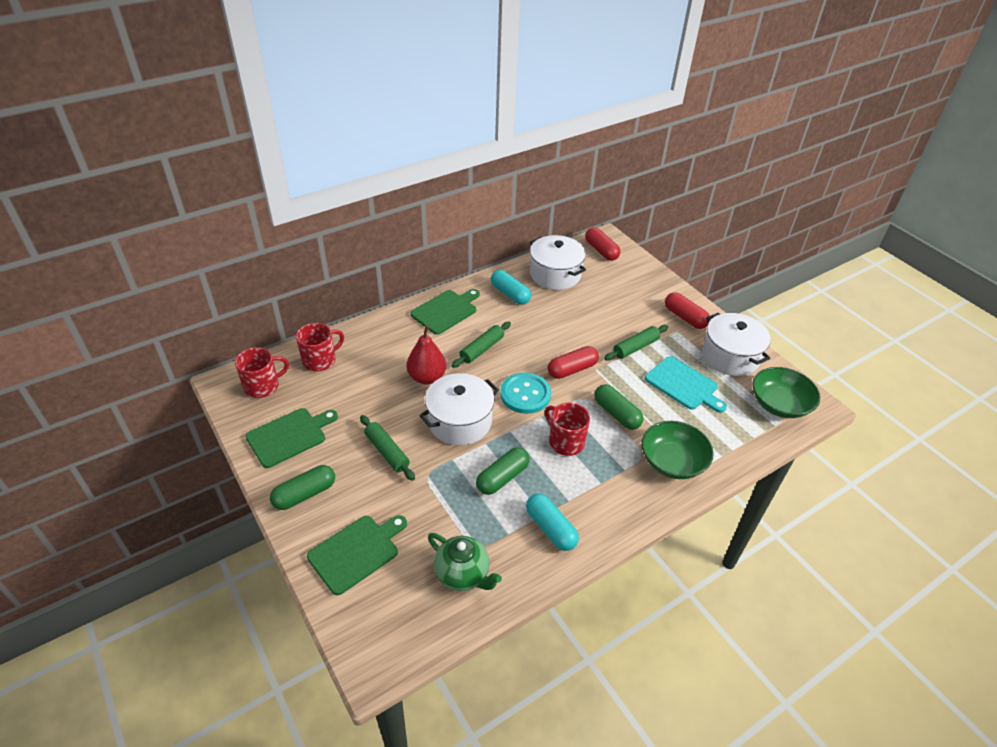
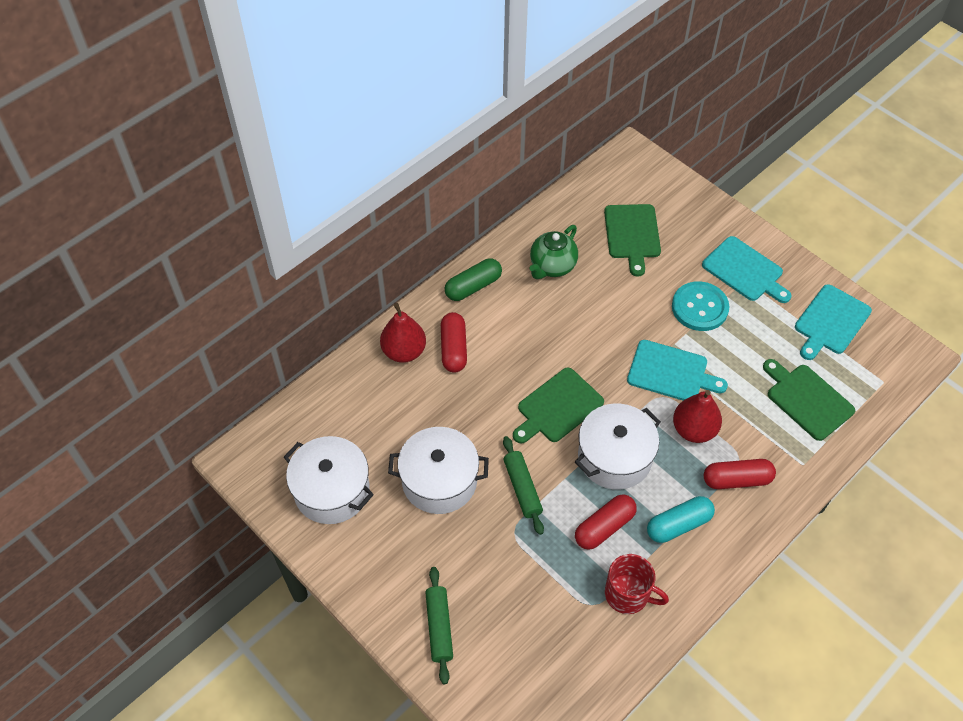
green bowl: 2 -> 0
green capsule: 3 -> 1
green rolling pin: 3 -> 2
red mug: 3 -> 1
red pear: 1 -> 2
turquoise capsule: 2 -> 1
turquoise cutting board: 1 -> 3

